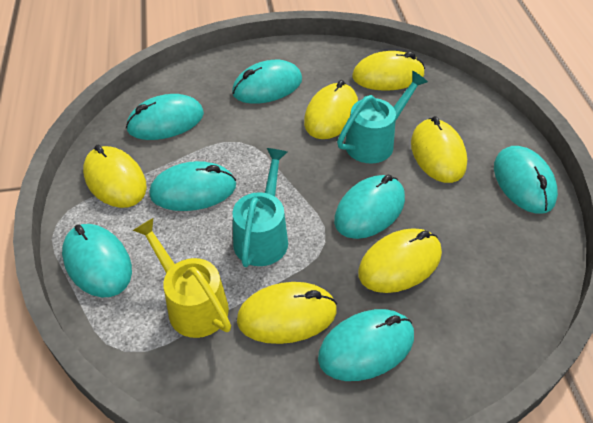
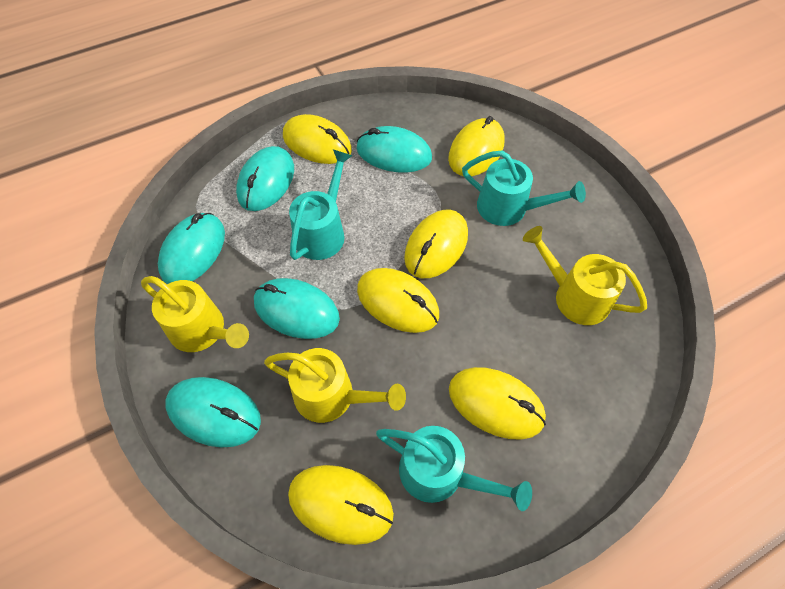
turquoise mouse: 7 -> 5
turquoise watering can: 2 -> 3
yellow watering can: 1 -> 3

